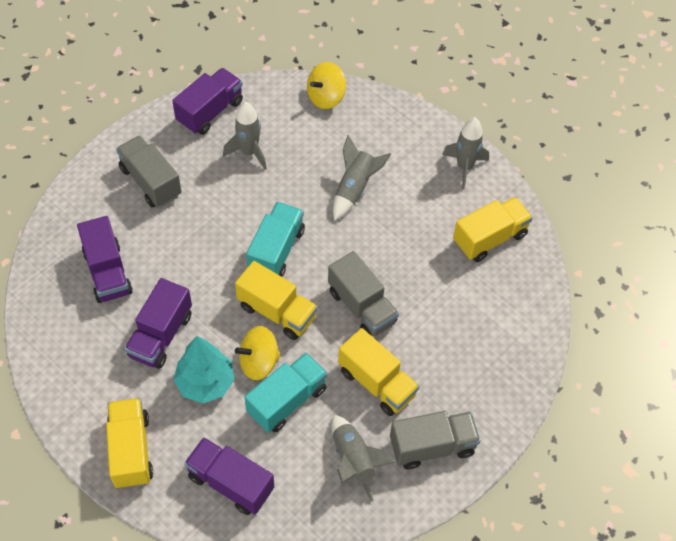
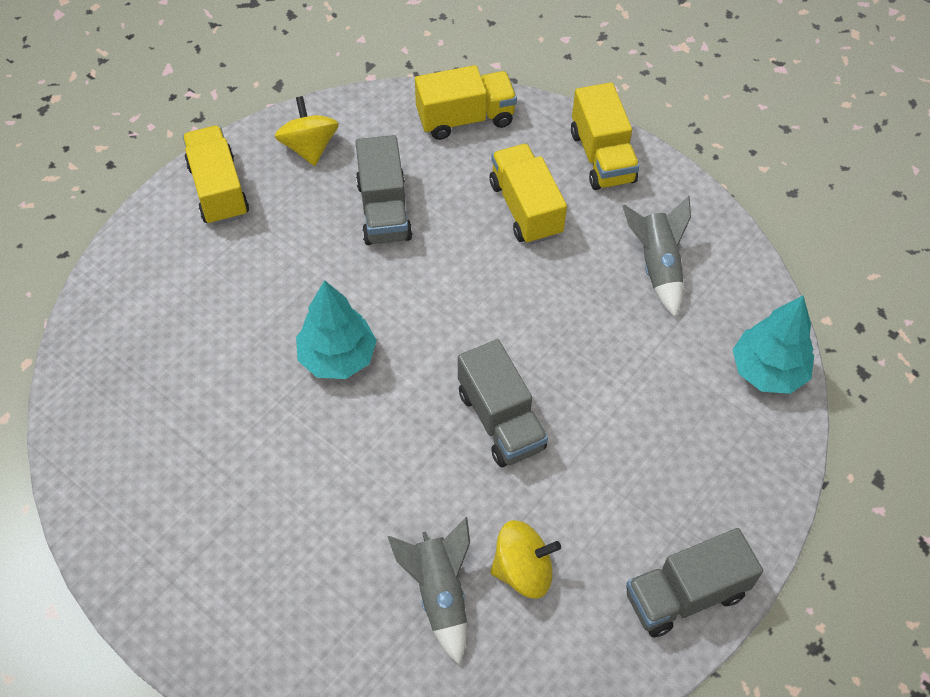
grey rocket: 4 -> 2
purple truck: 4 -> 0
turquoise tree: 1 -> 2
turquoise truck: 2 -> 0

